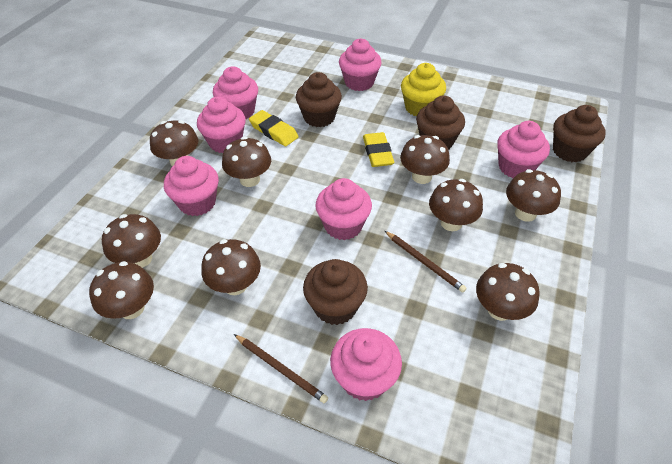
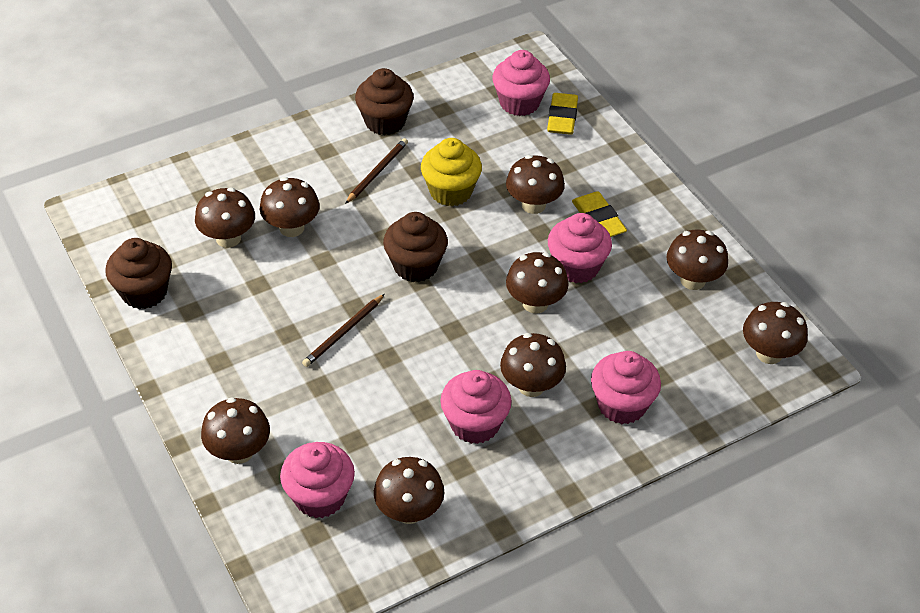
brown cupcake: 4 -> 3
pink cupcake: 7 -> 5

